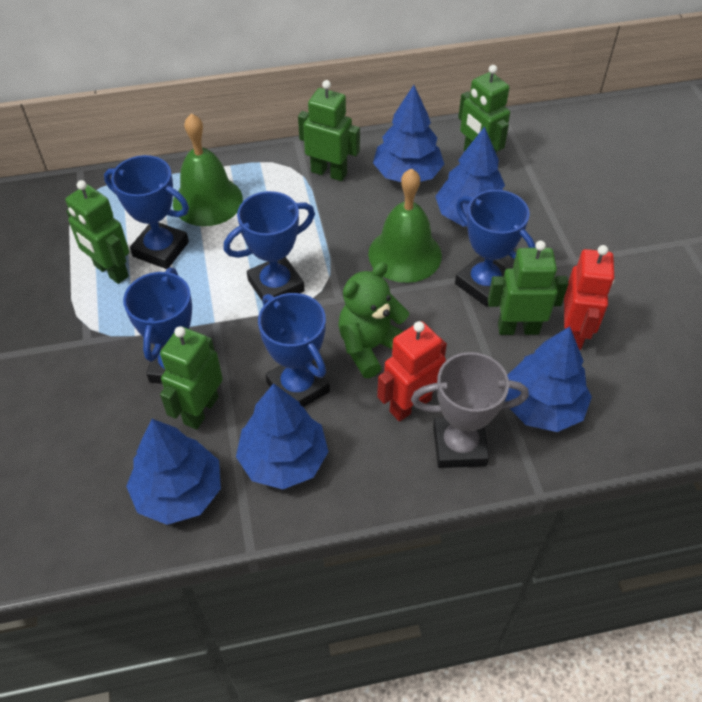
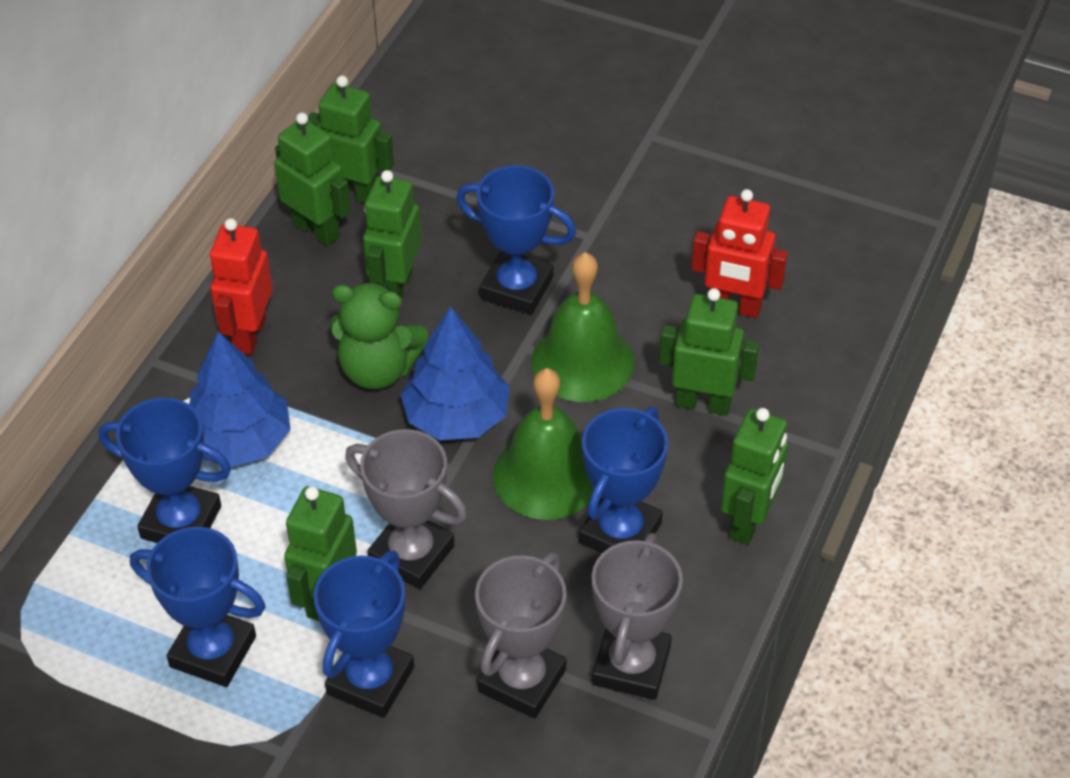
blue tree: 5 -> 2
green robot: 5 -> 6
grey trophy: 1 -> 3

